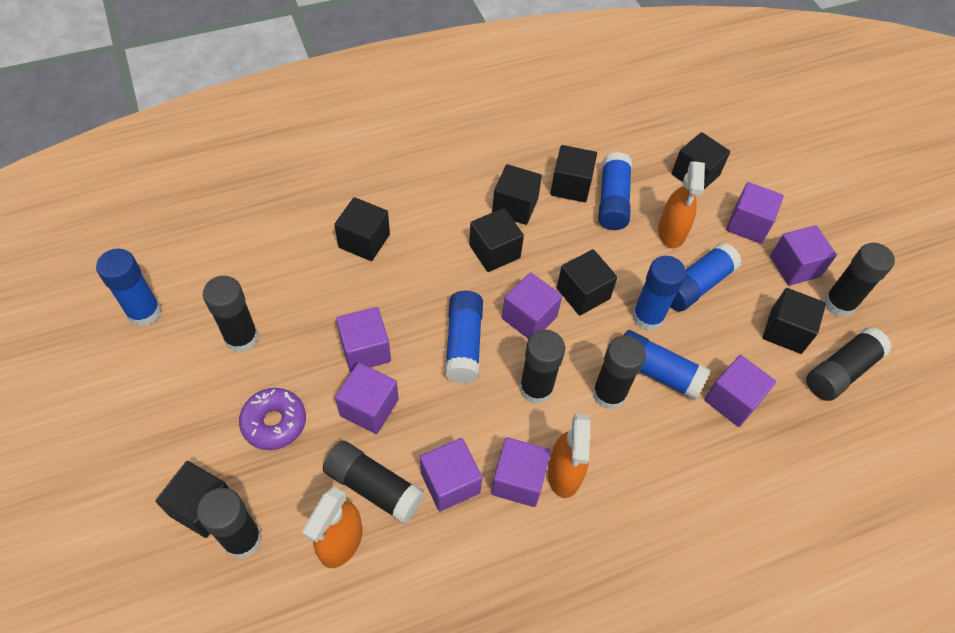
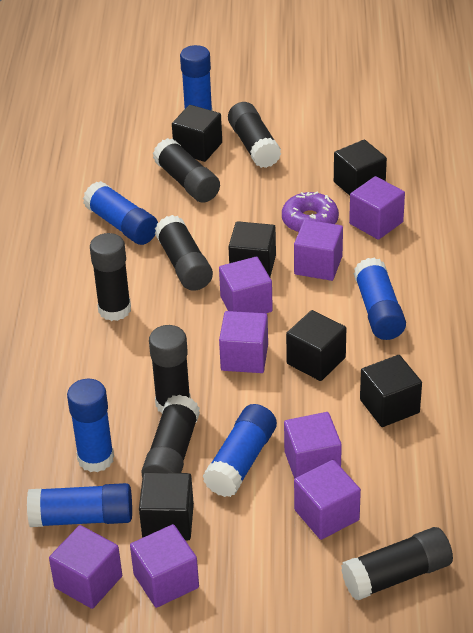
black cube: 8 -> 6
orange spray bottle: 3 -> 0

